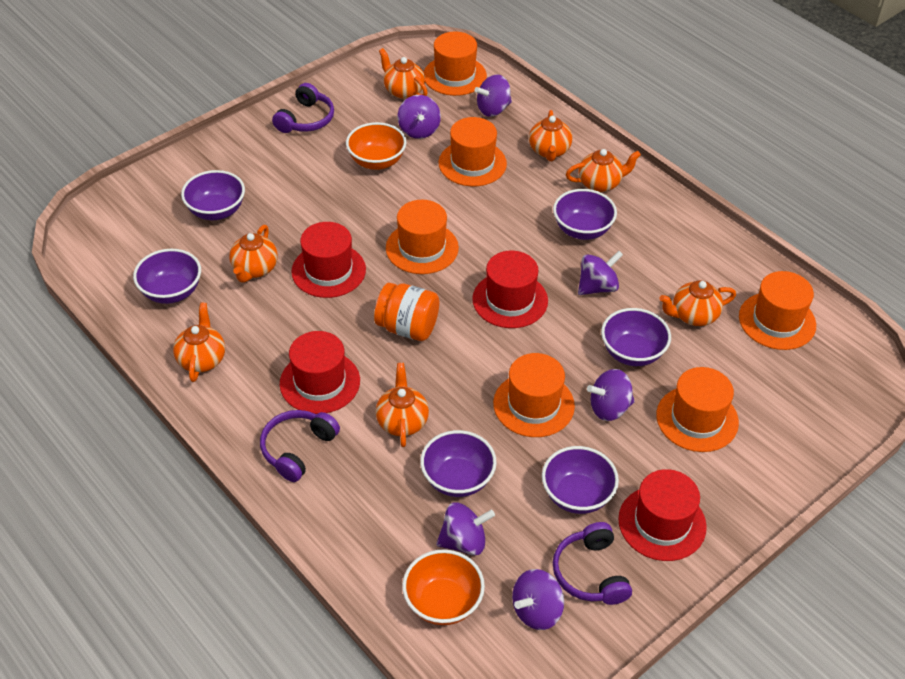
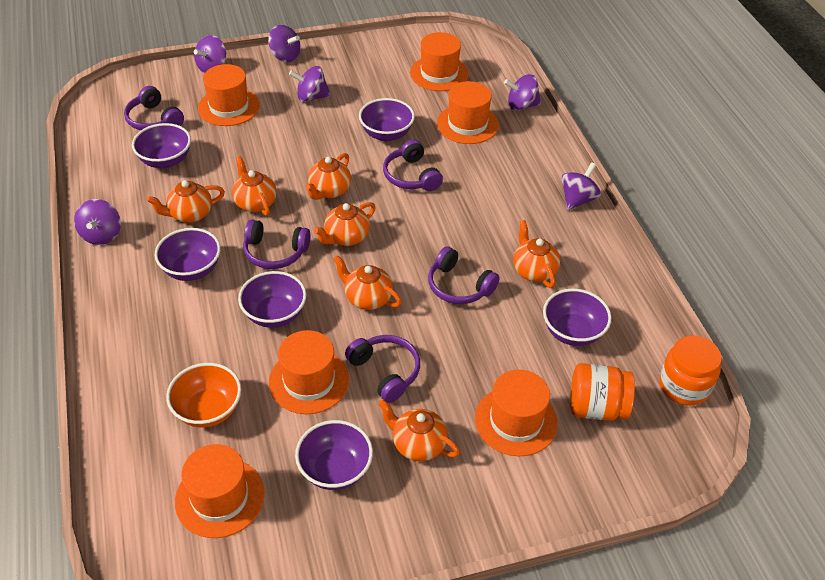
orange bowl: 2 -> 1
orange jar: 1 -> 2
purple headphones: 3 -> 5
red hat: 4 -> 0

